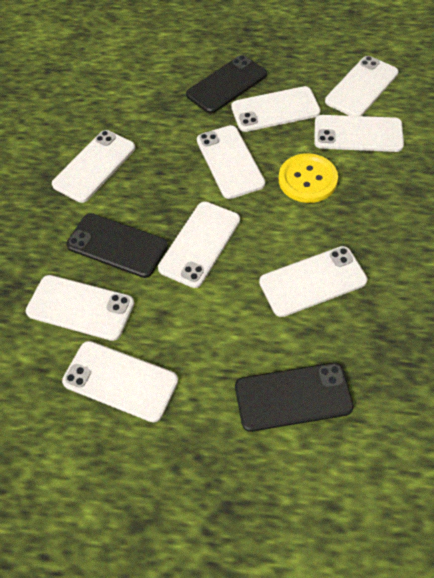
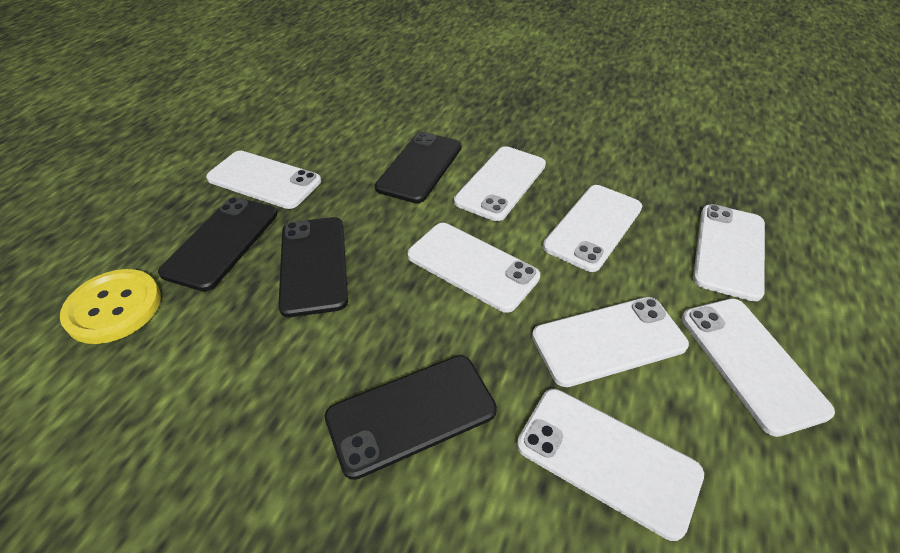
black phone: 3 -> 4
white phone: 9 -> 8

